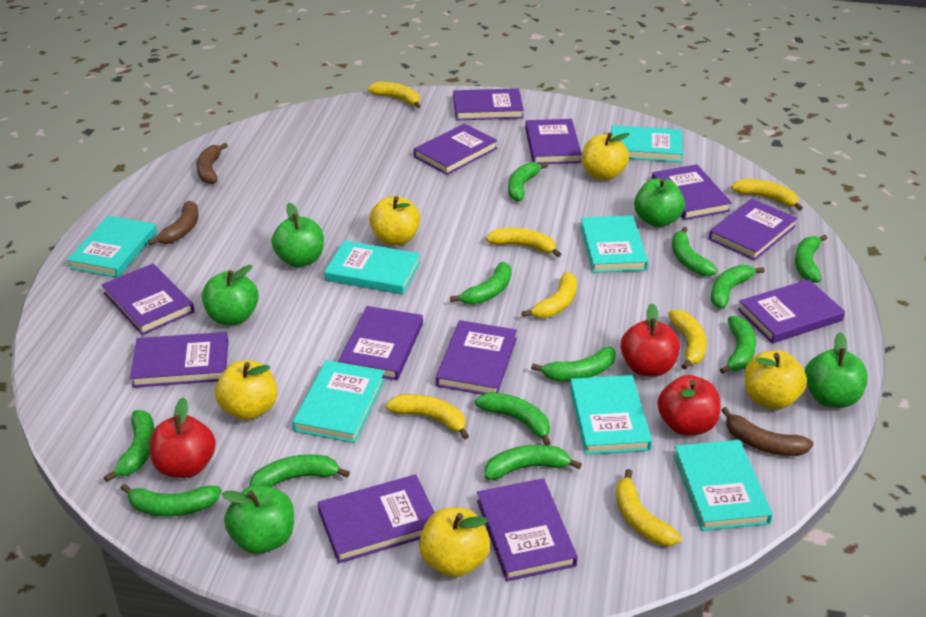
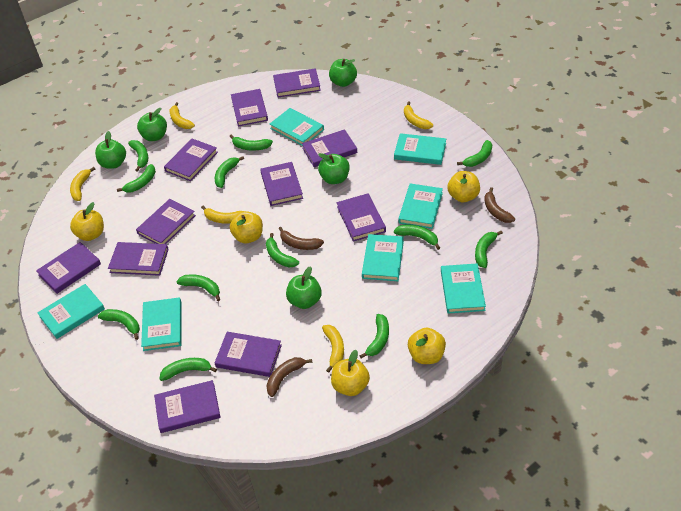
purple book: 12 -> 11
red apple: 3 -> 0
yellow banana: 7 -> 5

